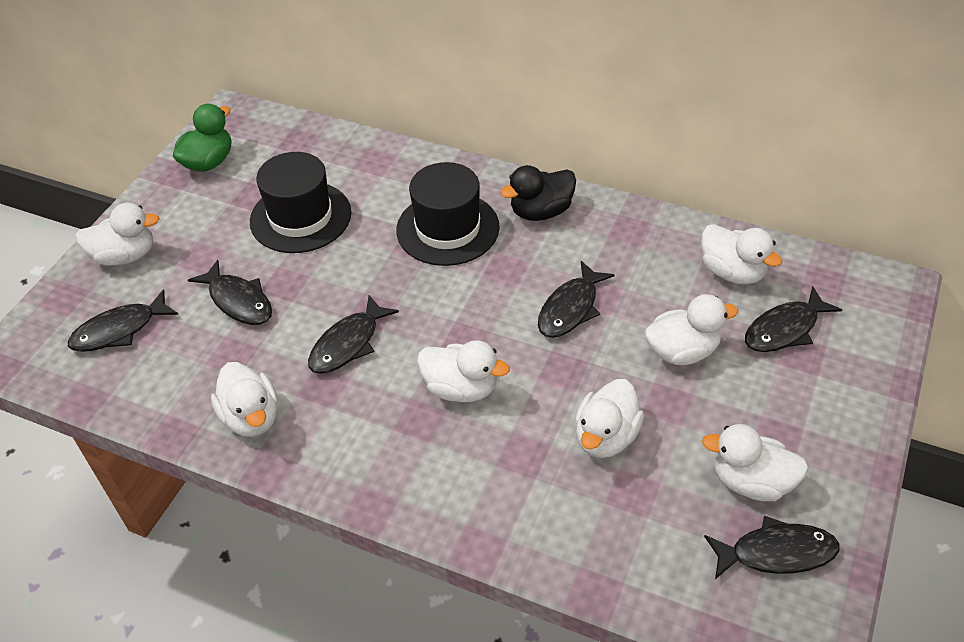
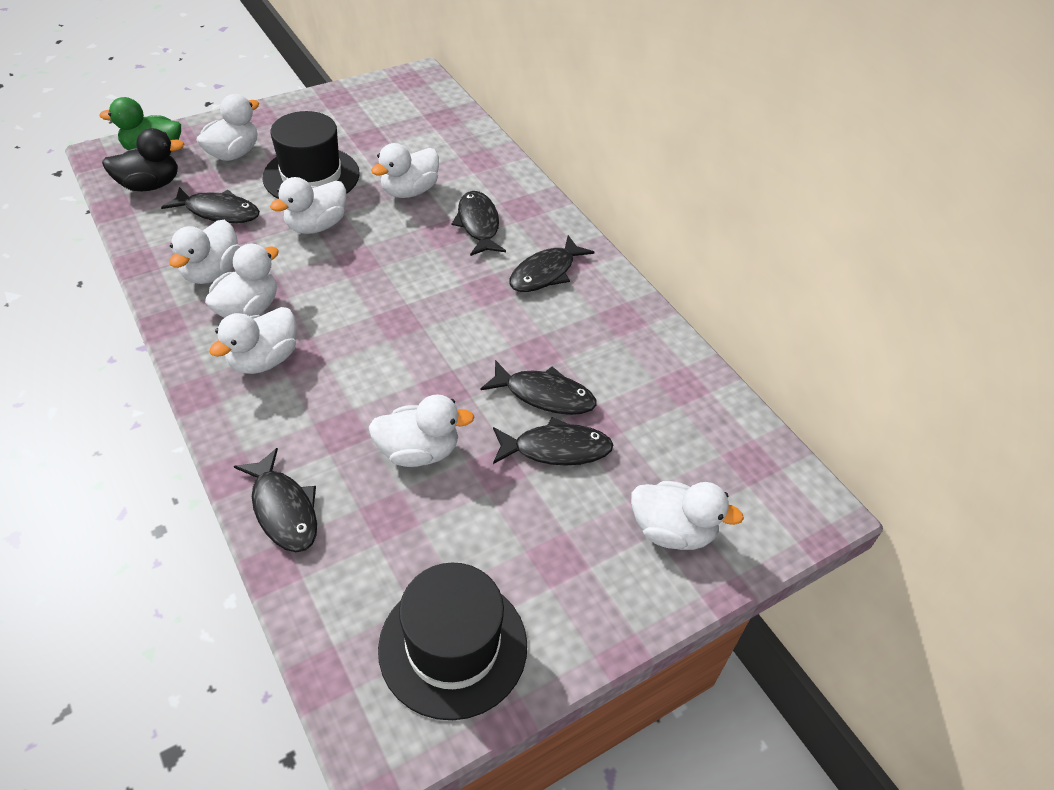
white duck: 7 -> 8

